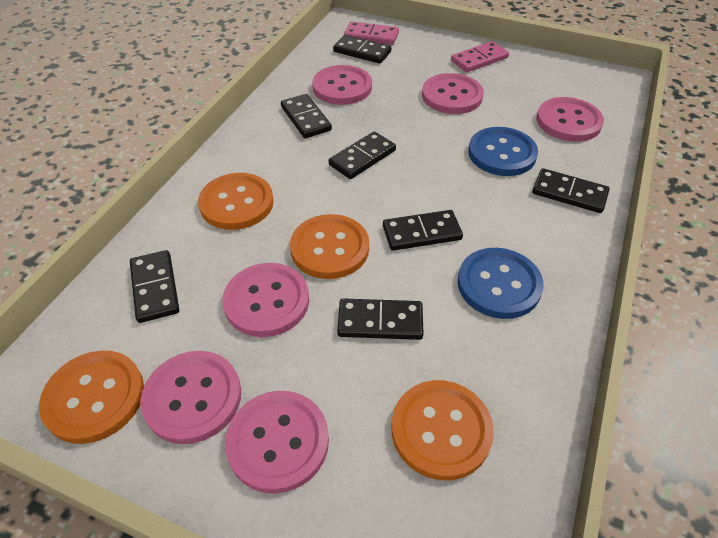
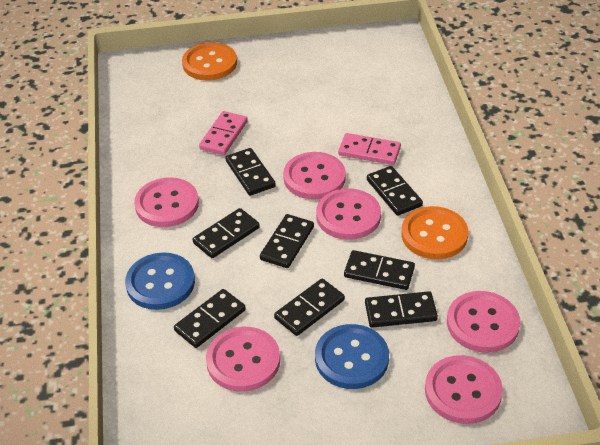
black domino: 7 -> 8
orange button: 4 -> 2

